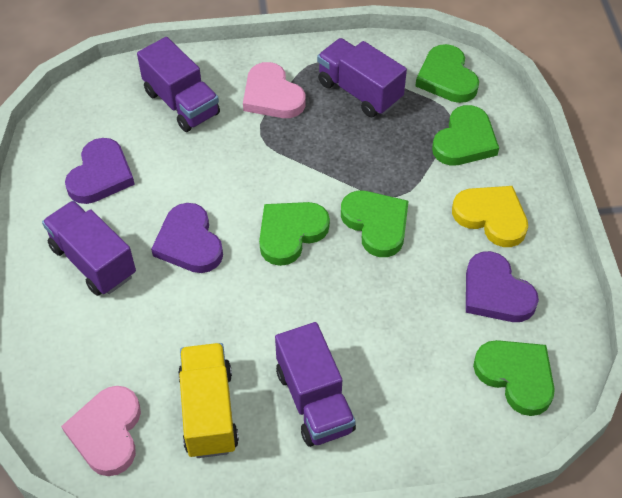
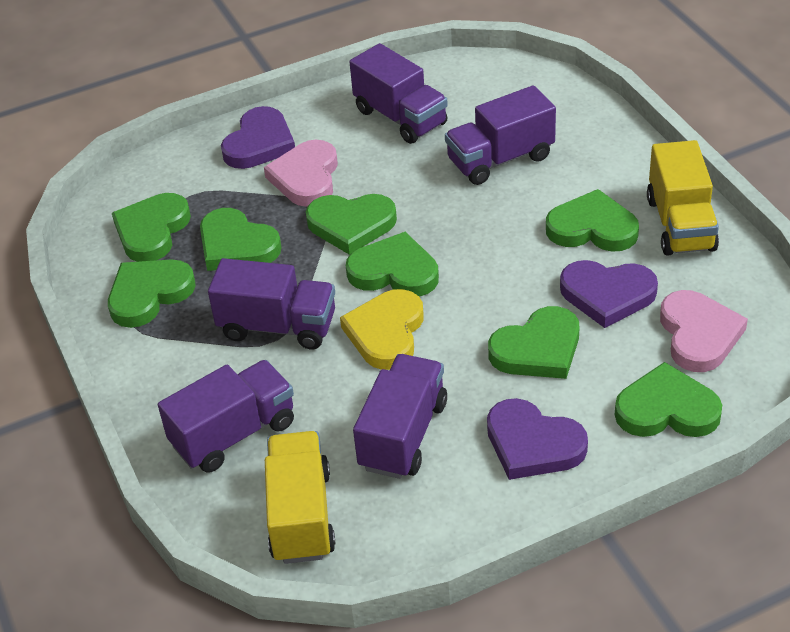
green heart: 5 -> 8
purple truck: 4 -> 5
yellow truck: 1 -> 2

